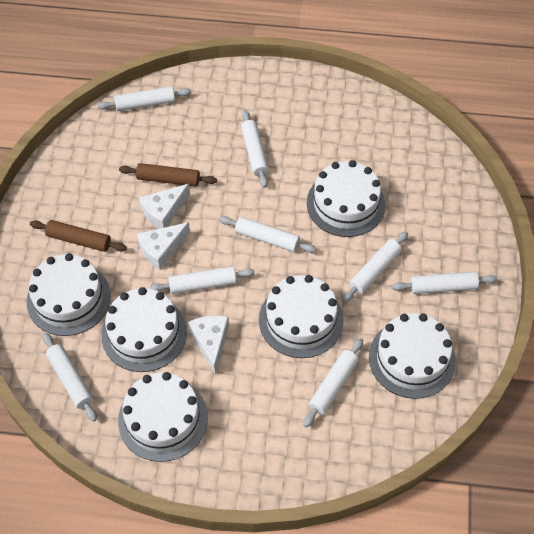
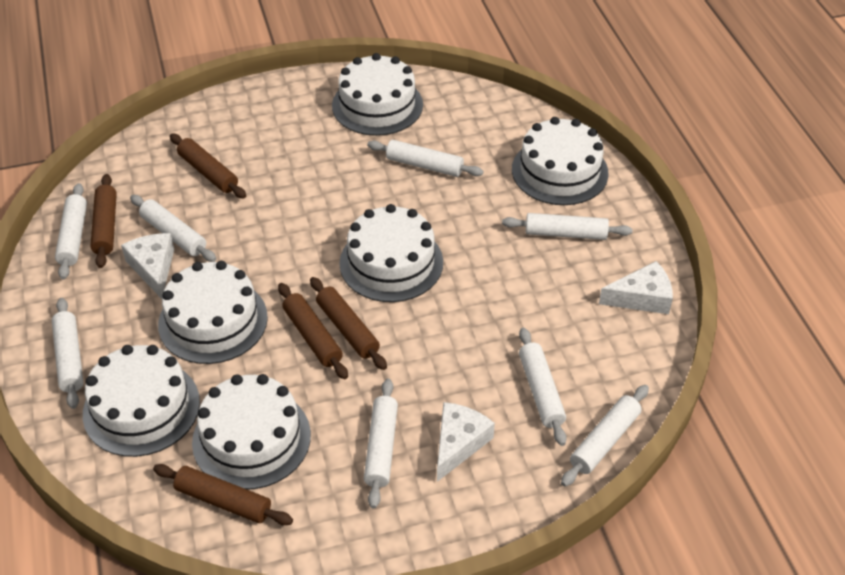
brown rolling pin: 2 -> 5

